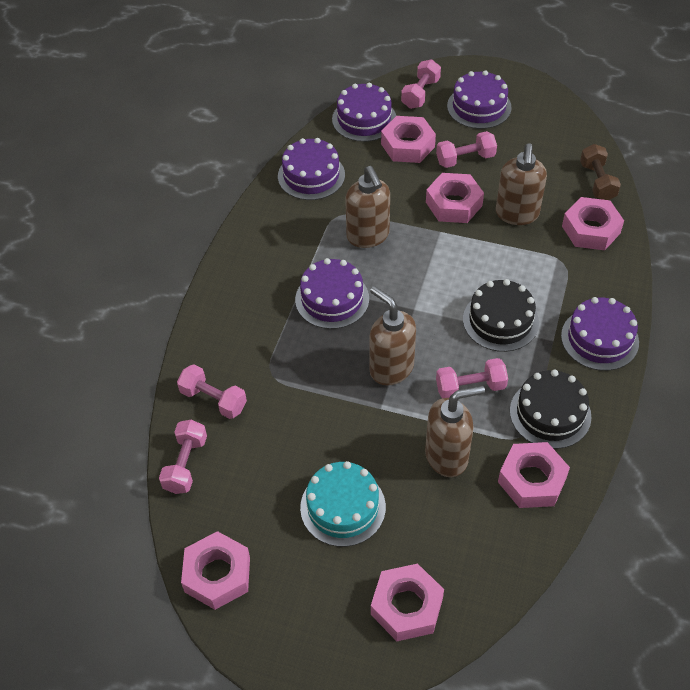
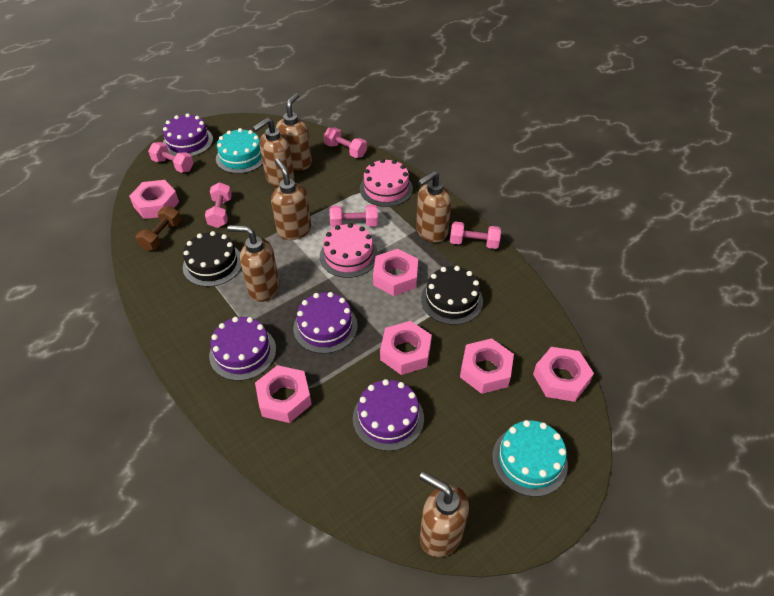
brown soap dispenser: 4 -> 6
pink cake: 0 -> 2
purple cake: 5 -> 4
turquoise cake: 1 -> 2

